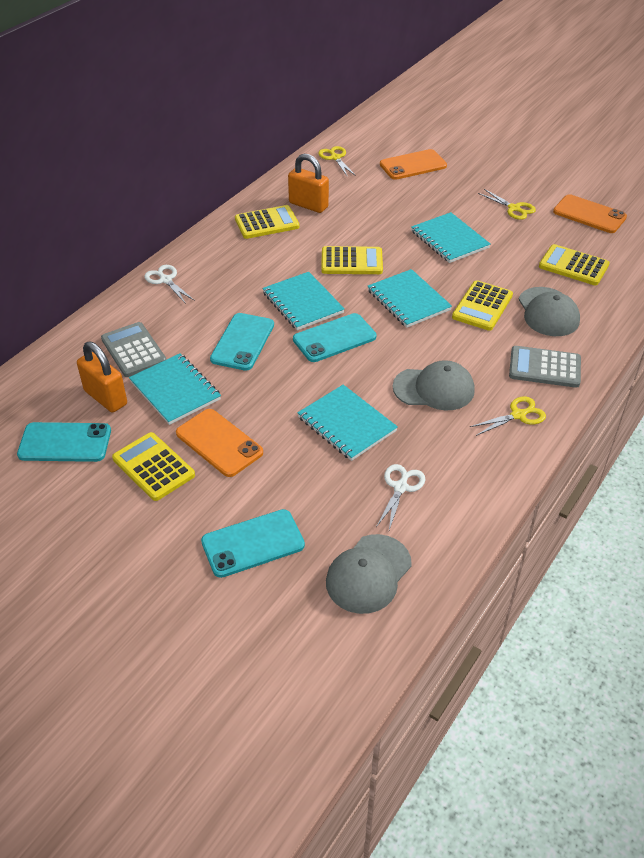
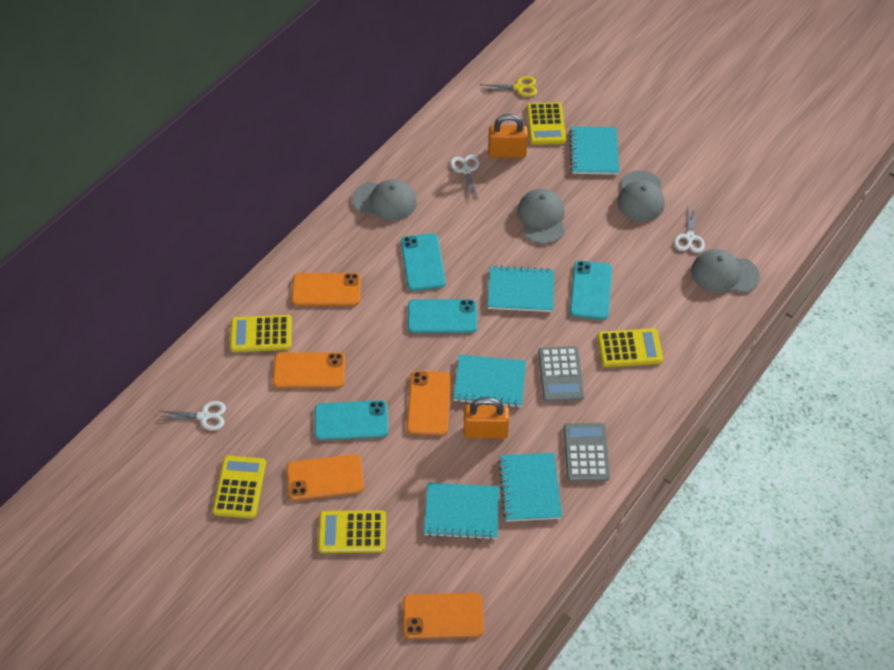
grey cap: 3 -> 4
orange phone: 3 -> 5
white scissors: 2 -> 3
yellow scissors: 3 -> 1

